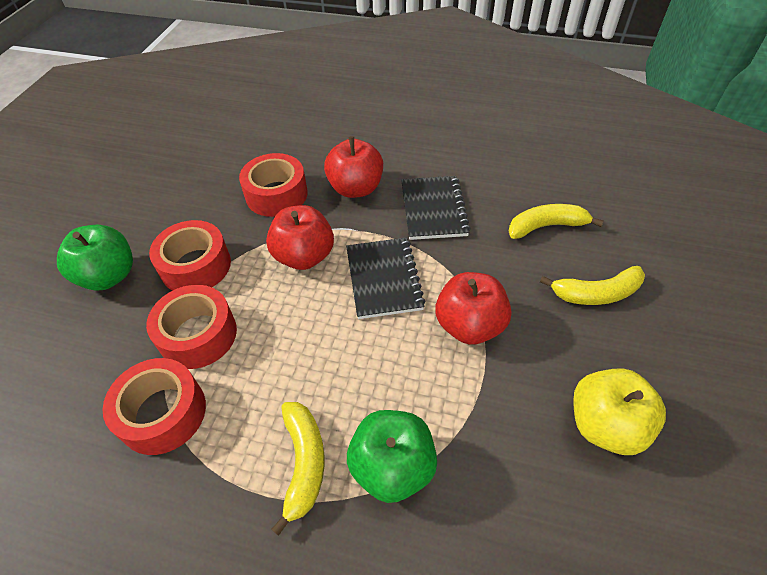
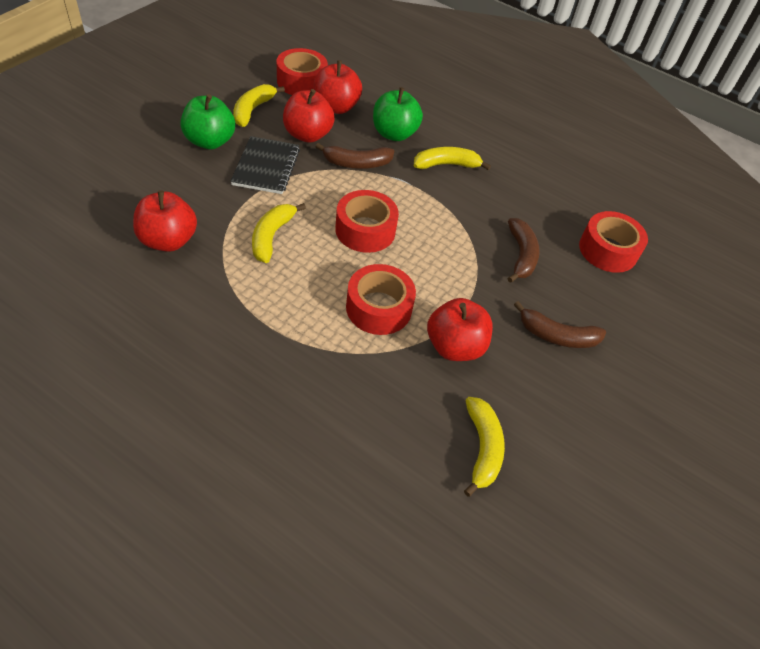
black notebook: 2 -> 1
brown banana: 0 -> 3
red apple: 3 -> 4
yellow apple: 1 -> 0
yellow banana: 3 -> 4

